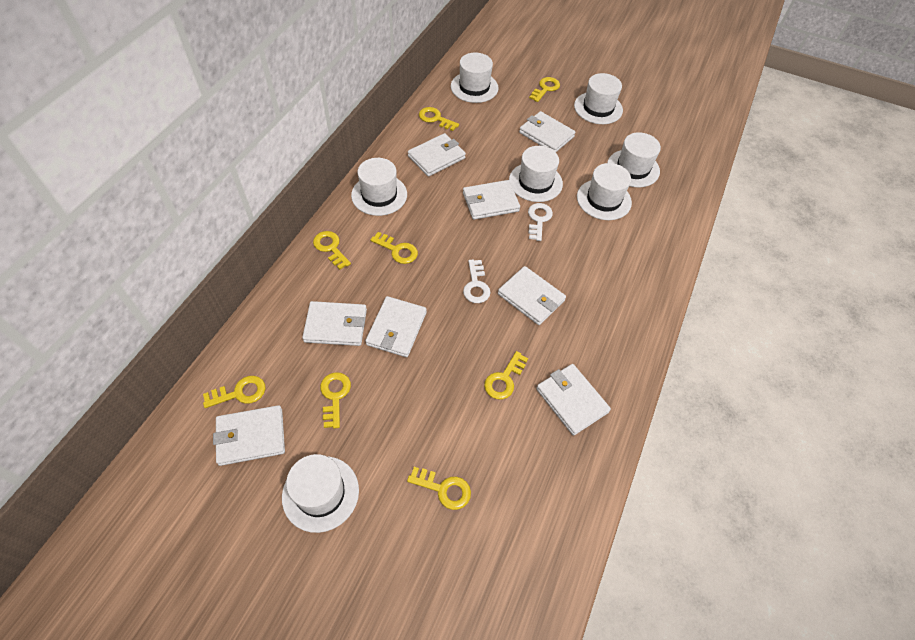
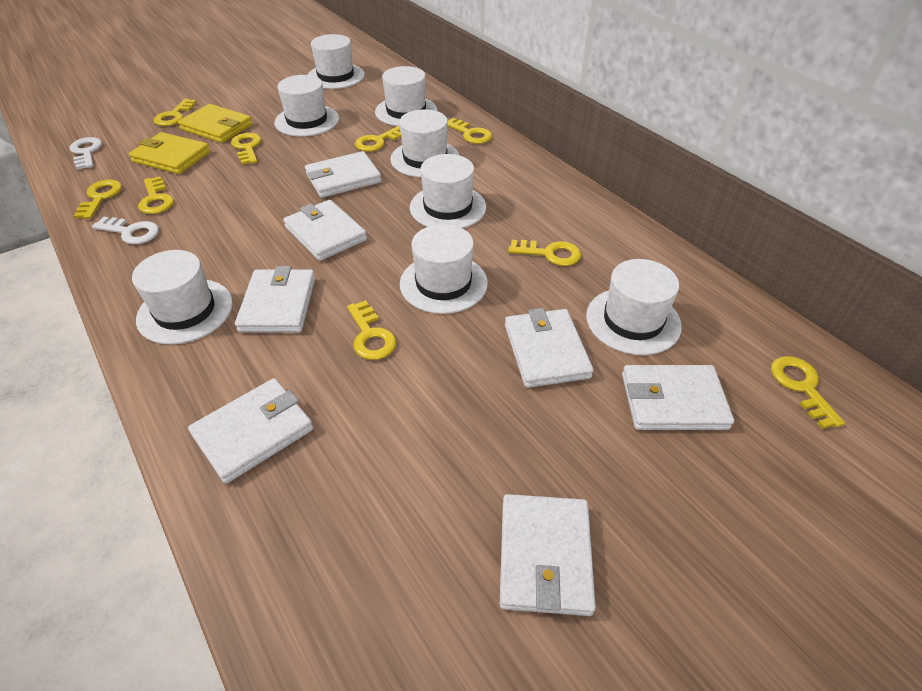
white hat: 7 -> 8
white wallet: 8 -> 7
yellow key: 8 -> 9
yellow wallet: 0 -> 2

